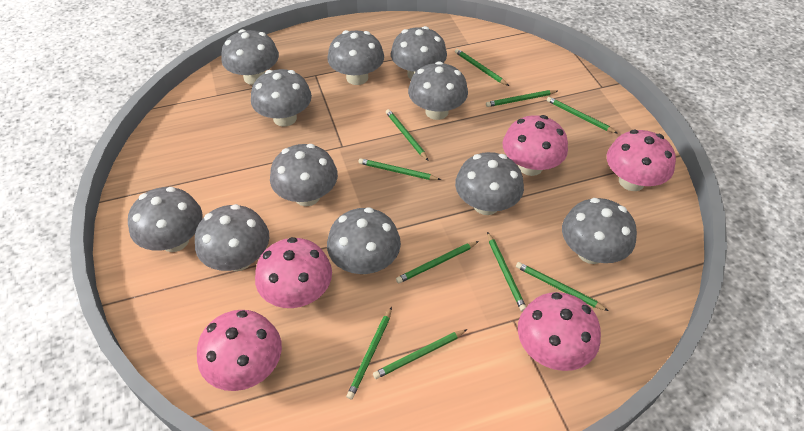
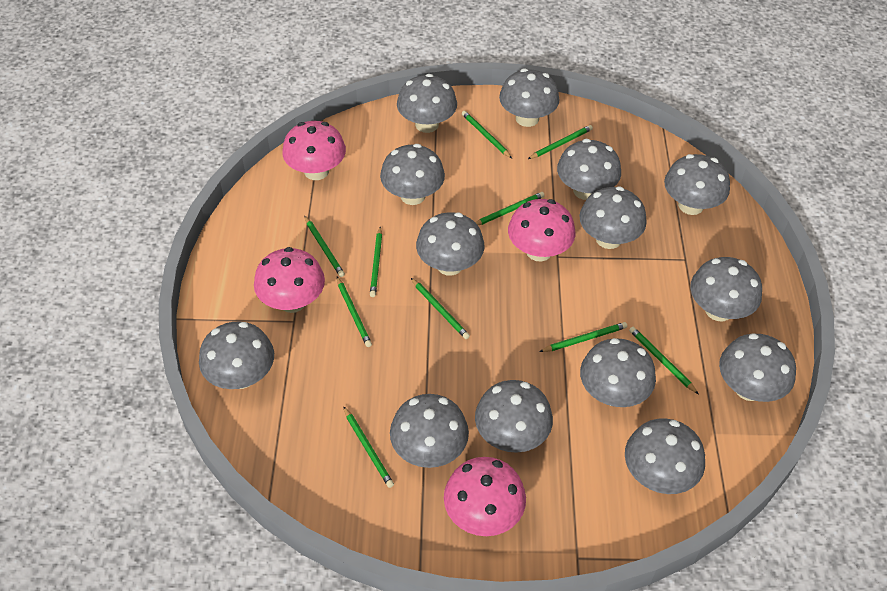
grey mushroom: 11 -> 14
pink mushroom: 5 -> 4

